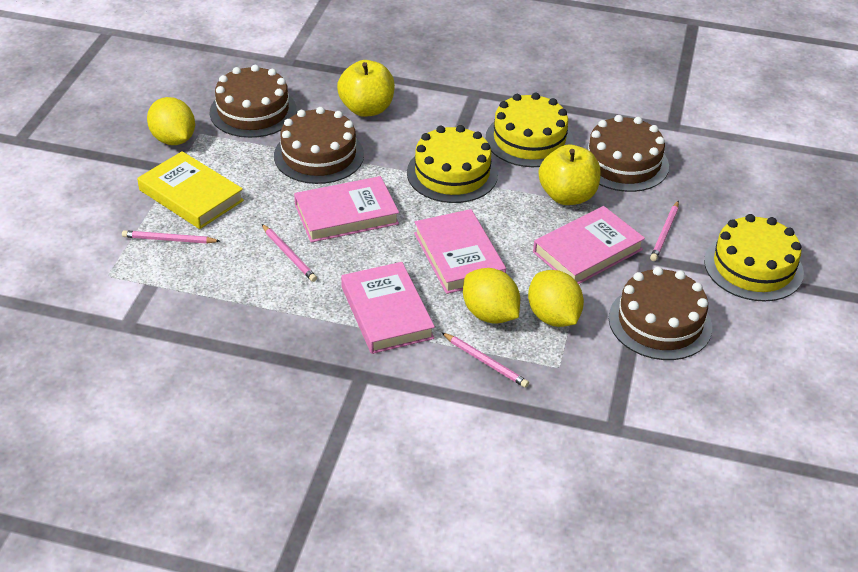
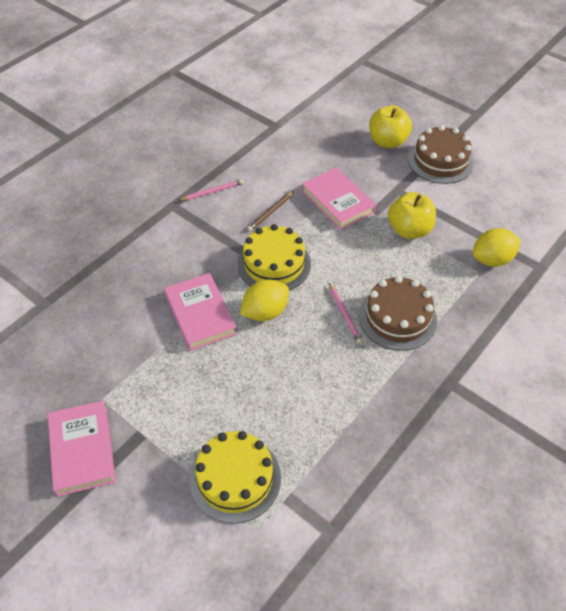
brown cake: 4 -> 2
brown pencil: 0 -> 1
pink book: 4 -> 3
pink pencil: 4 -> 2
yellow book: 1 -> 0
yellow cake: 3 -> 2
yellow lemon: 3 -> 2

